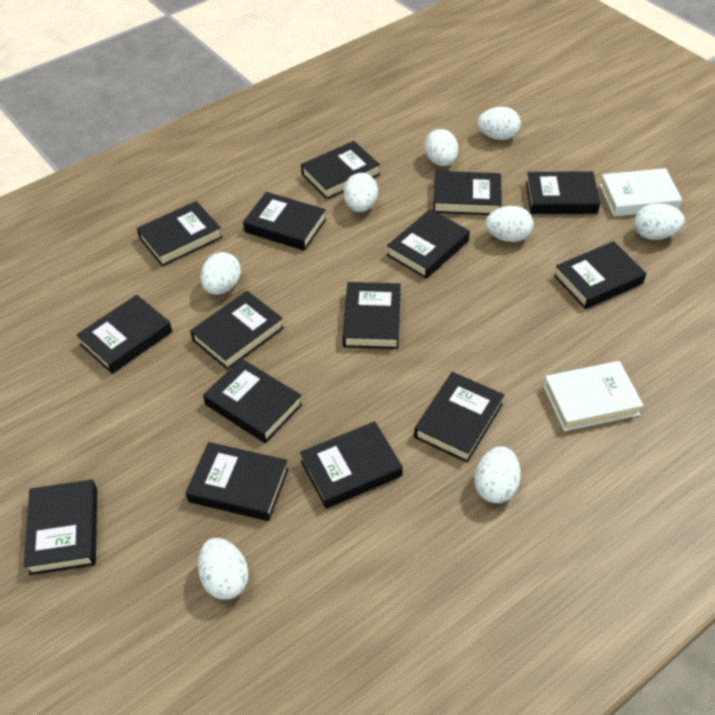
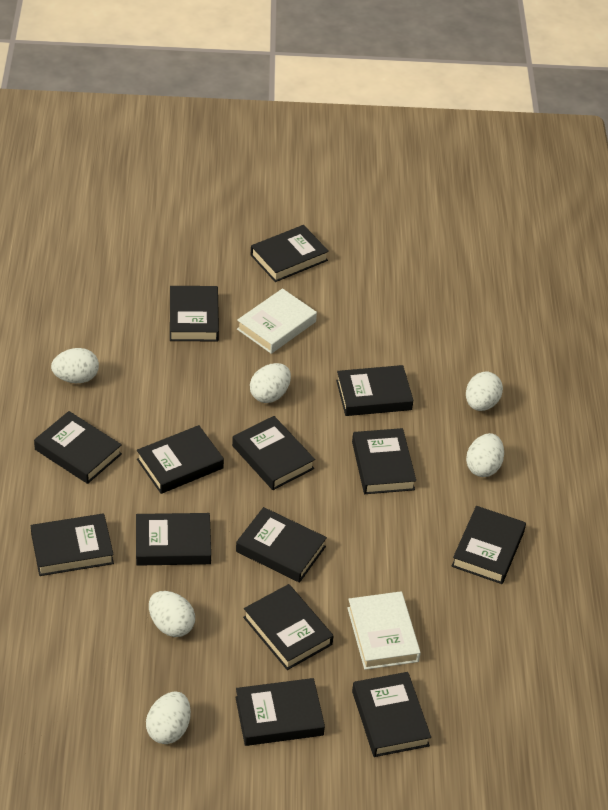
black book: 15 -> 14
white egg: 8 -> 6

